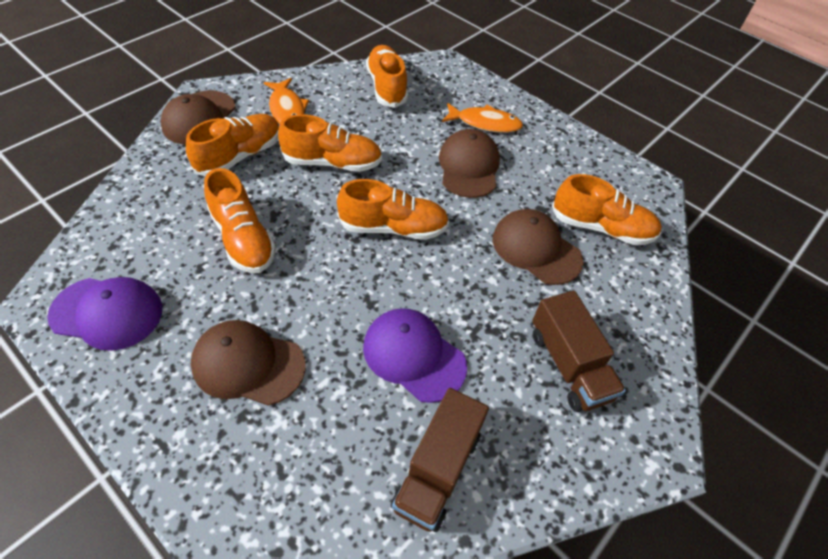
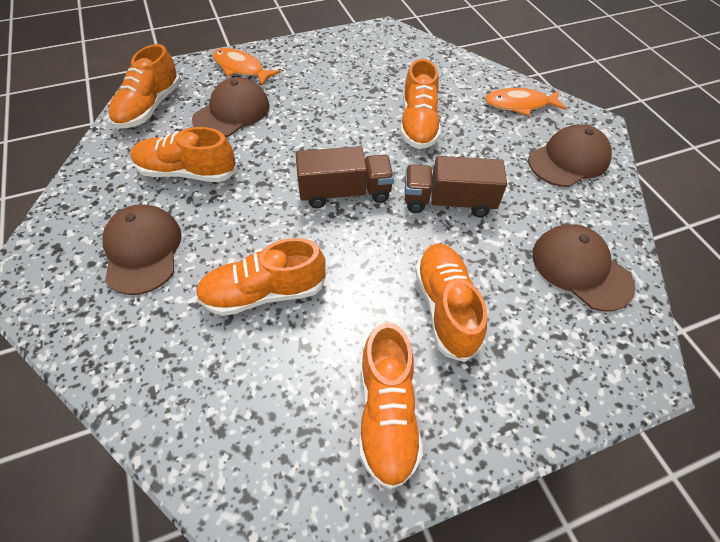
purple cap: 2 -> 0

